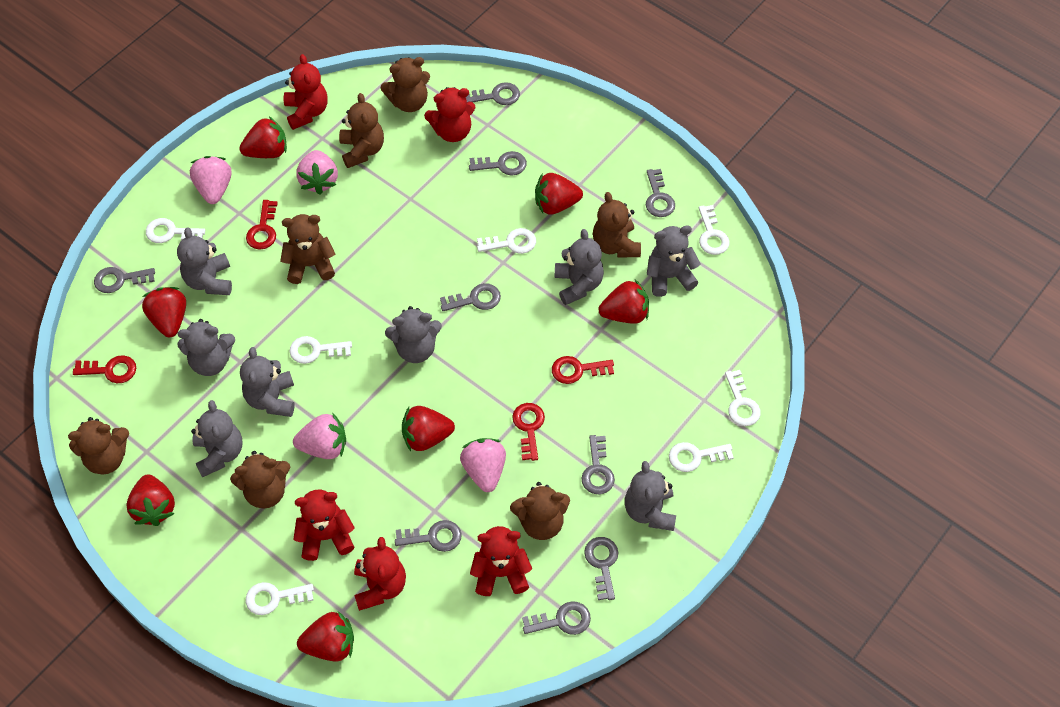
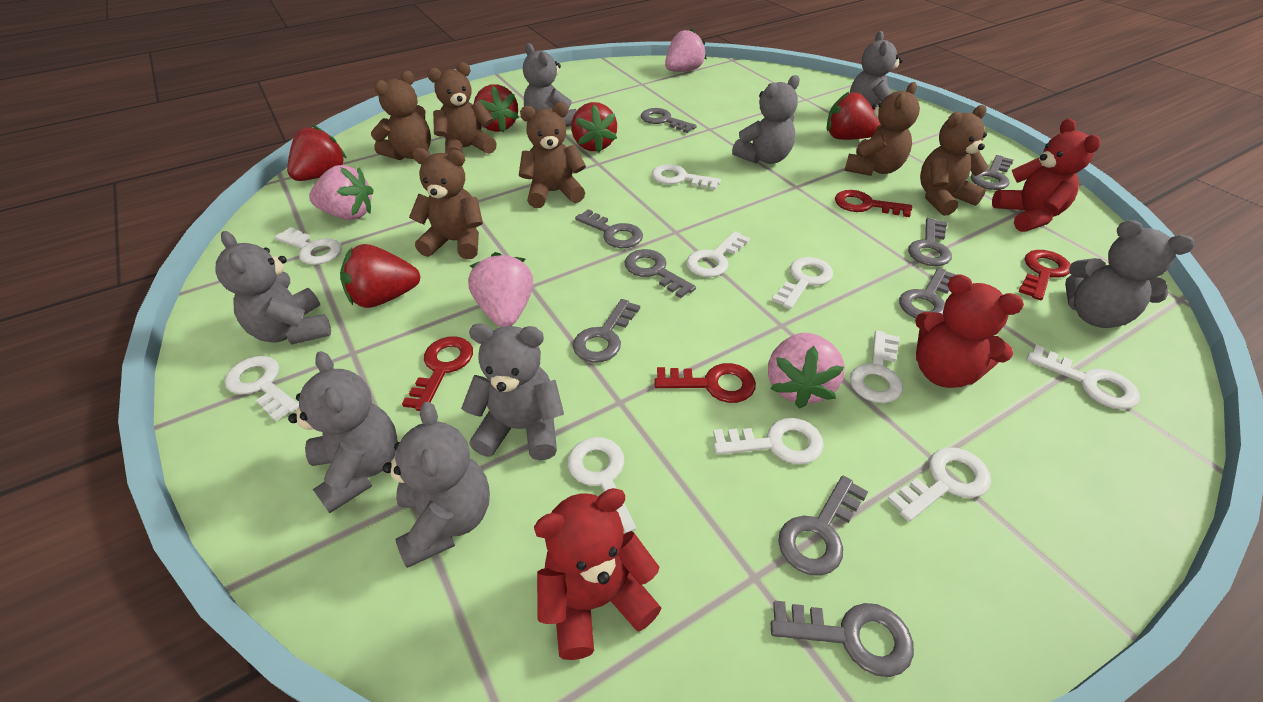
brown teddy bear: 7 -> 6
red strawberry: 7 -> 5
red teddy bear: 5 -> 3
white key: 7 -> 10

